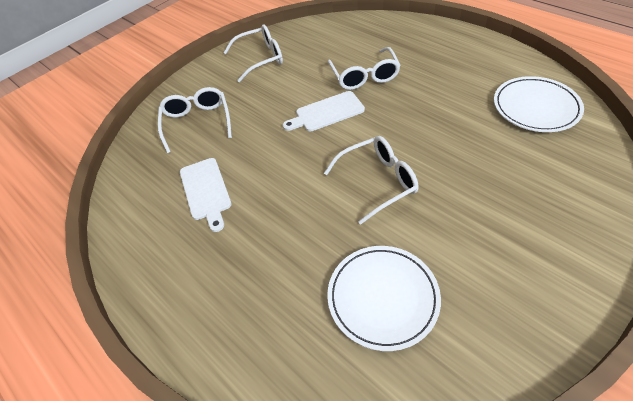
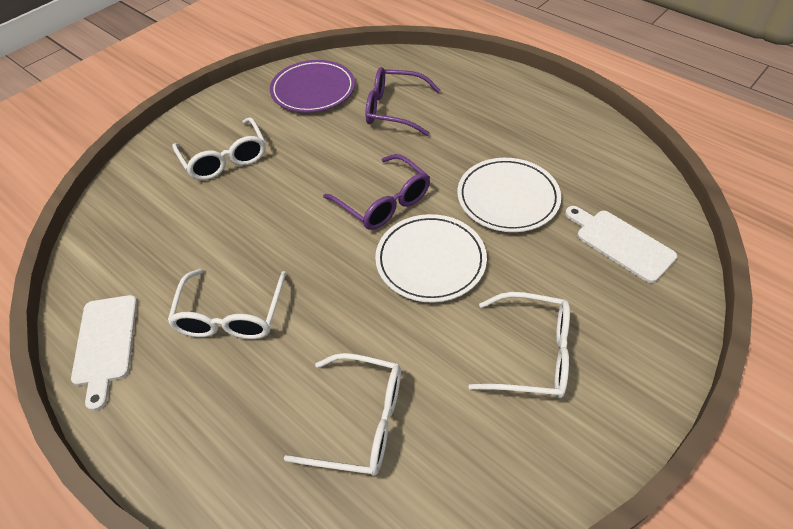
purple glasses: 0 -> 2
purple plate: 0 -> 1

